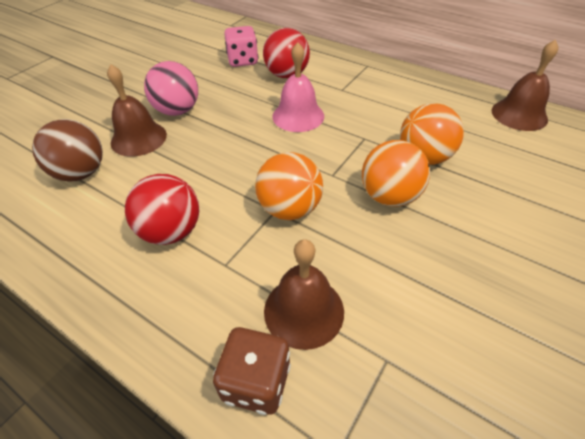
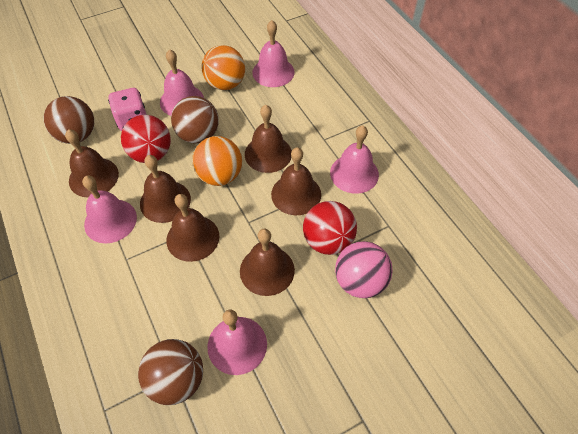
brown ball: 1 -> 3
brown bell: 3 -> 6
brown dice: 1 -> 0
orange ball: 3 -> 2
pink bell: 1 -> 5

